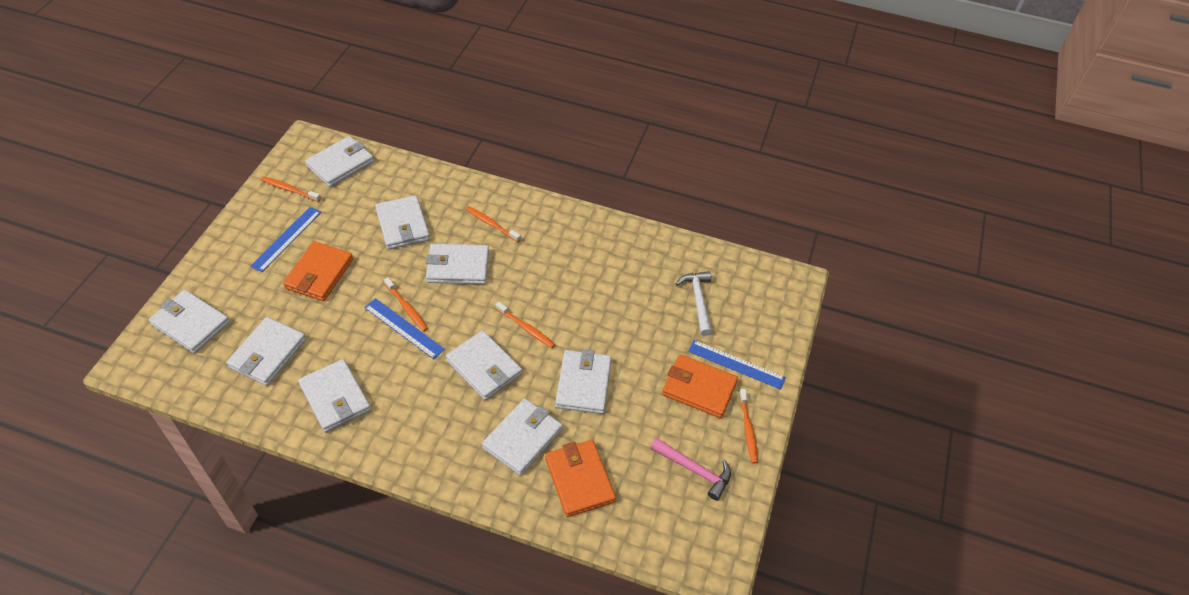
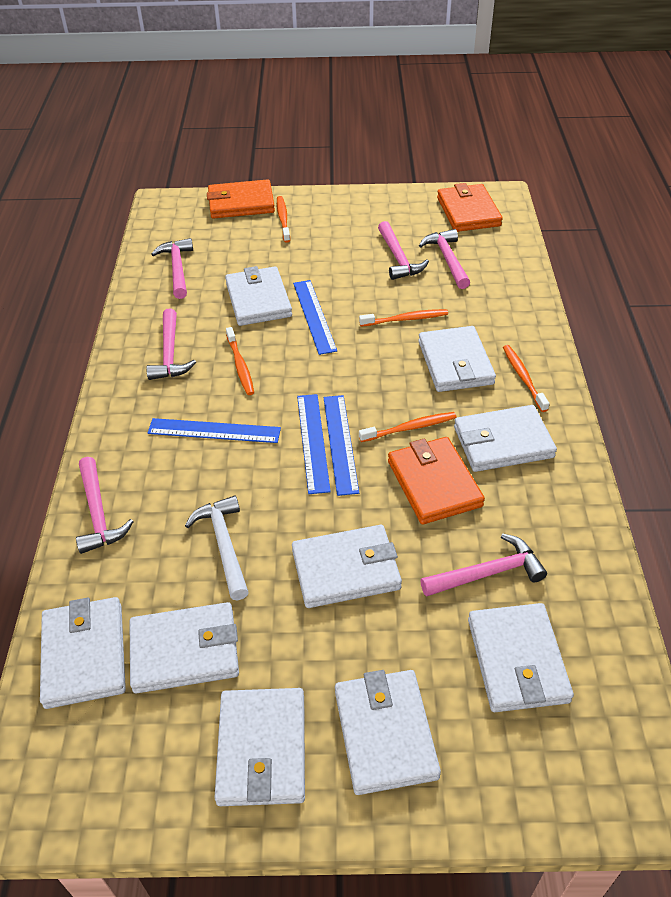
blue ruler: 3 -> 4
pink hammer: 1 -> 6

